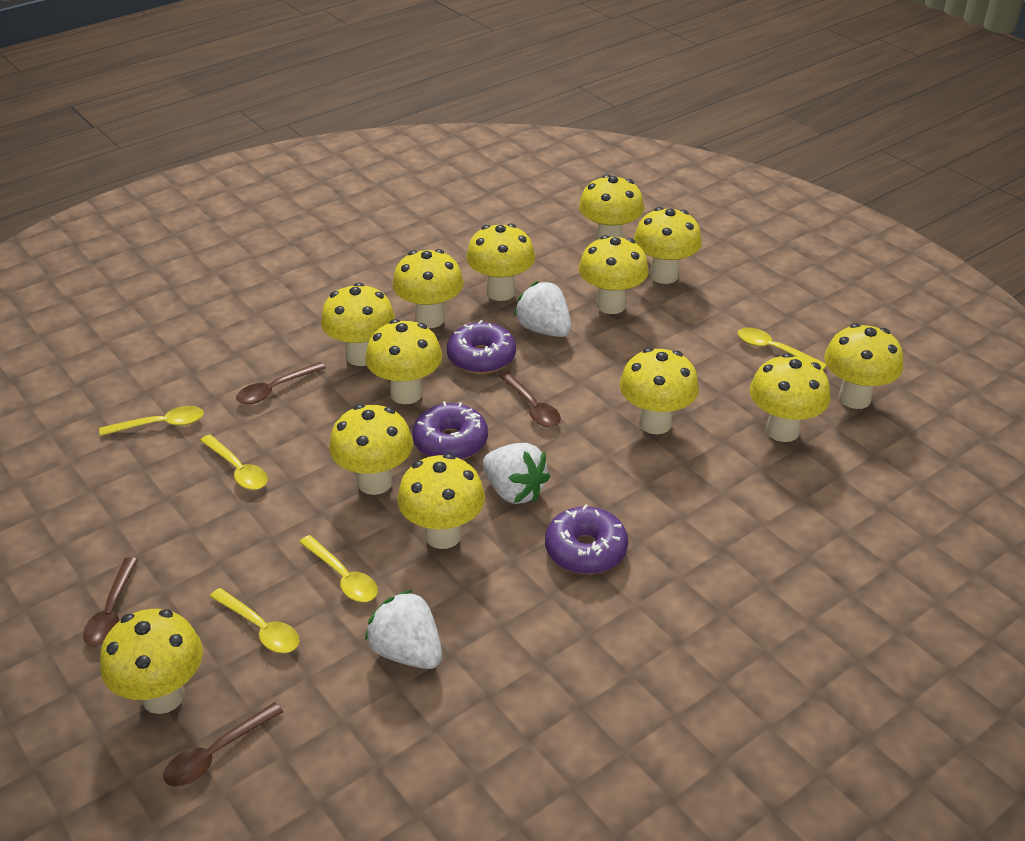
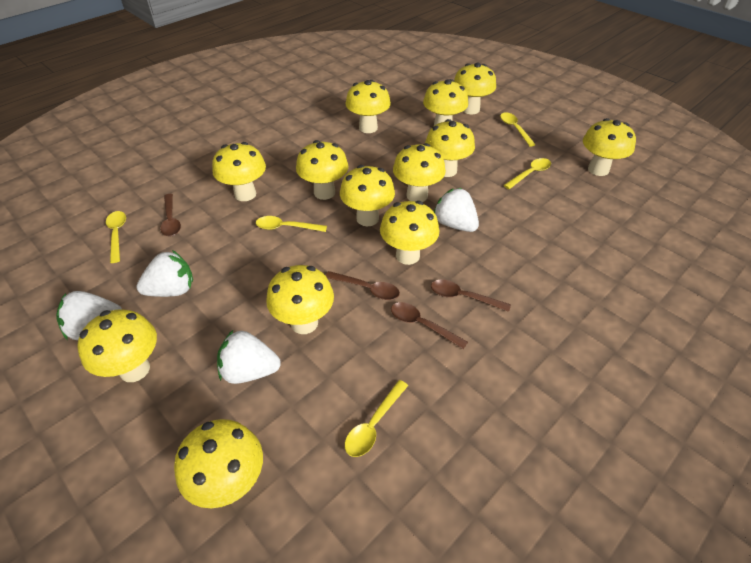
purple donut: 3 -> 0
white strawberry: 3 -> 4

